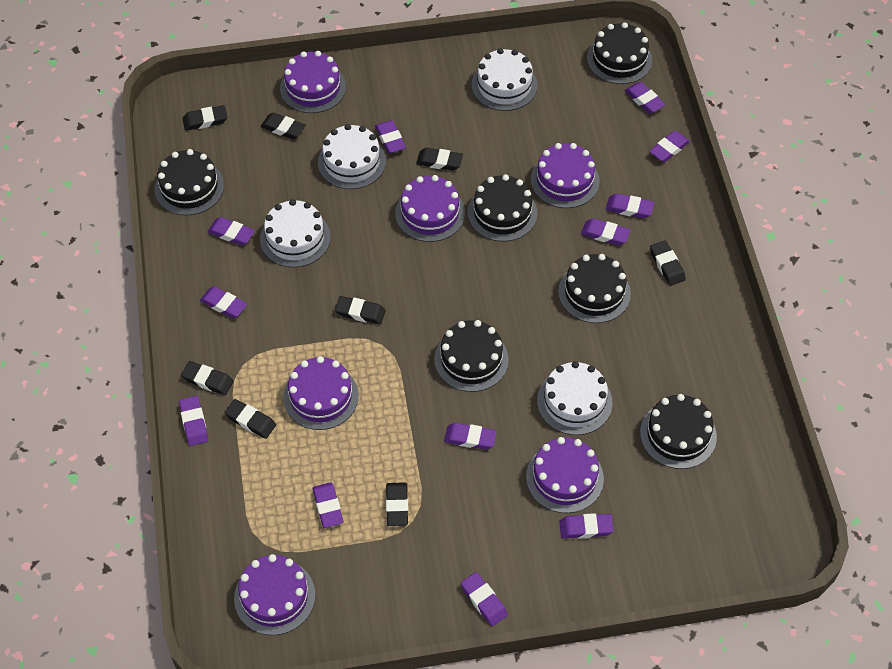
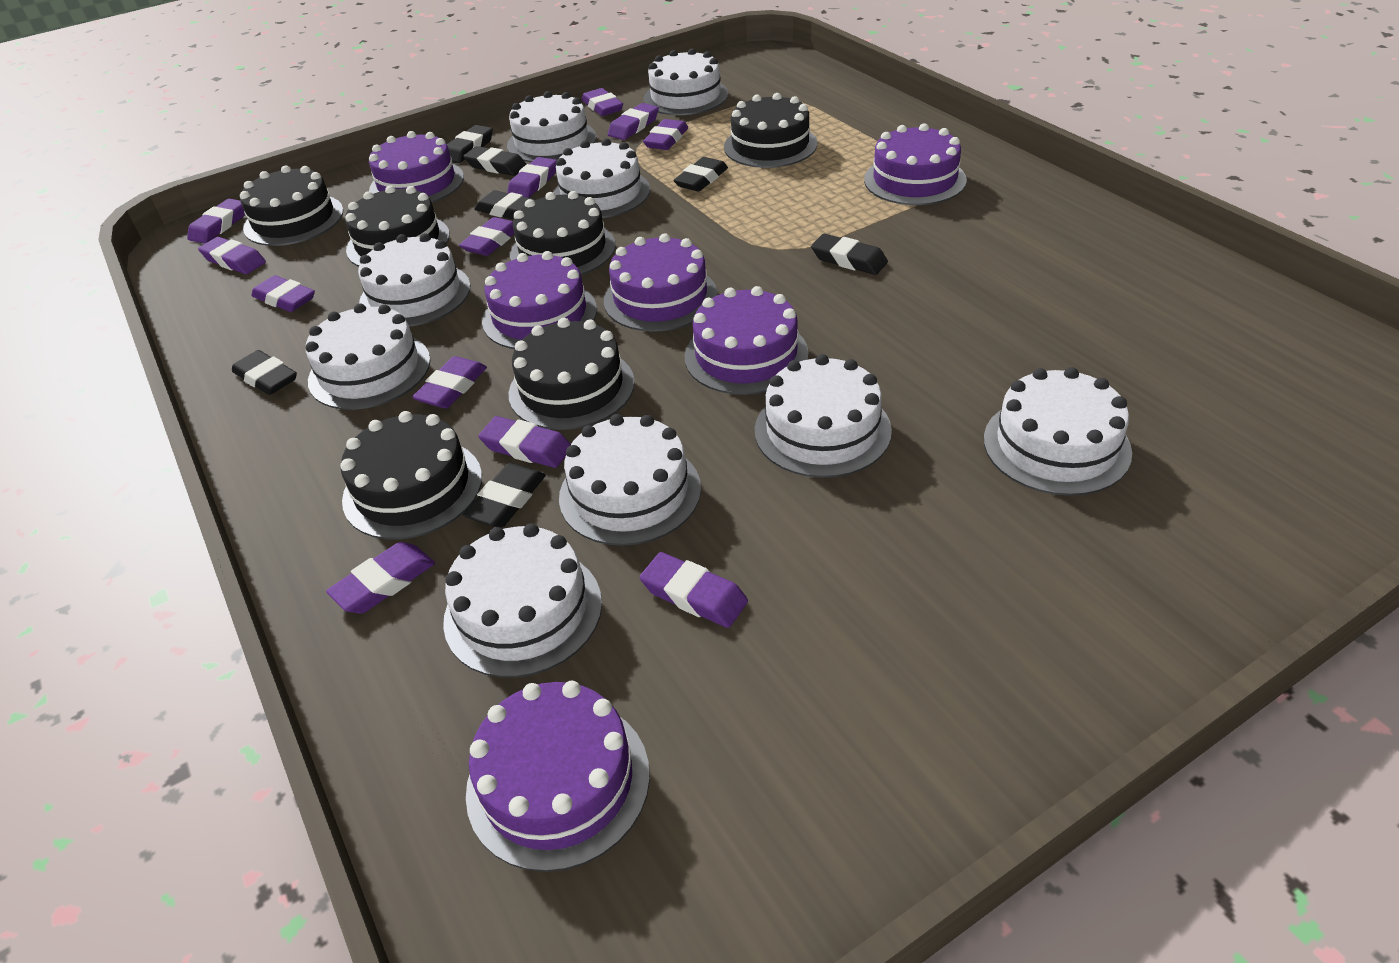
black eraser: 8 -> 7
white cake: 4 -> 9

